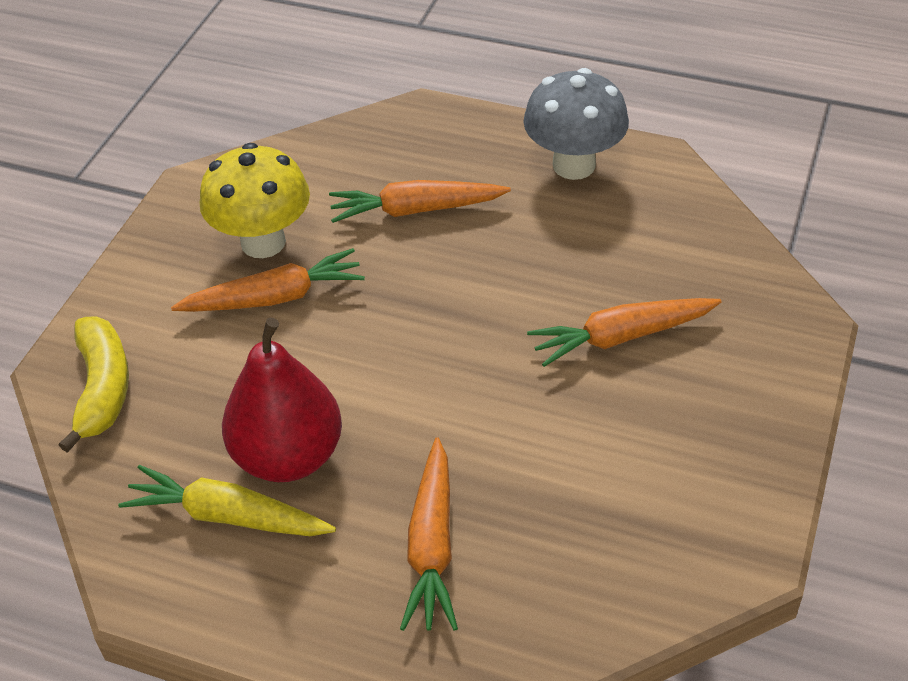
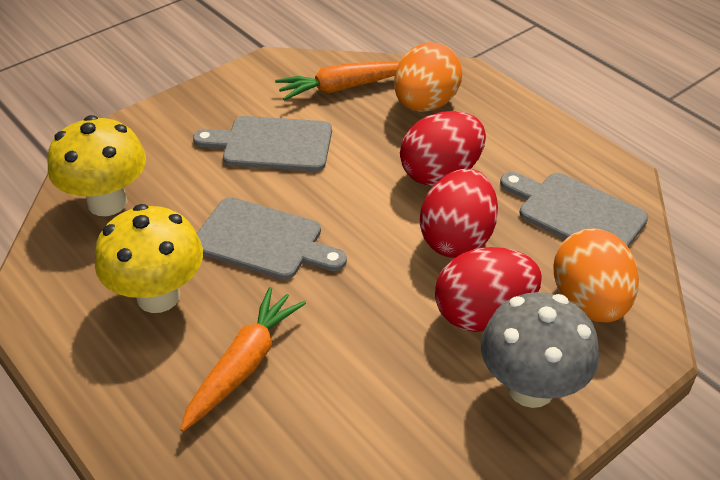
grey cutting board: 0 -> 3
orange carrot: 4 -> 2
orange egg: 0 -> 2
red egg: 0 -> 3
red pear: 1 -> 0
yellow banana: 1 -> 0
yellow carrot: 1 -> 0
yellow mushroom: 1 -> 2

